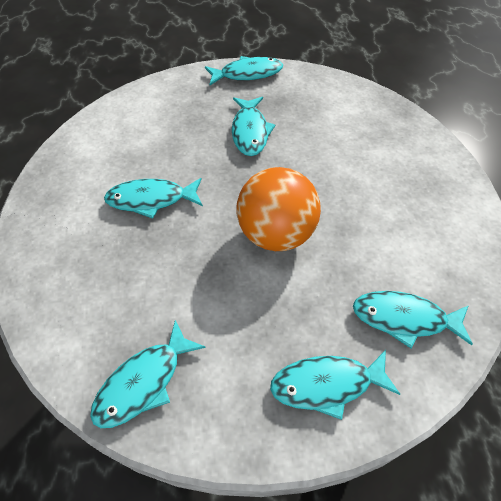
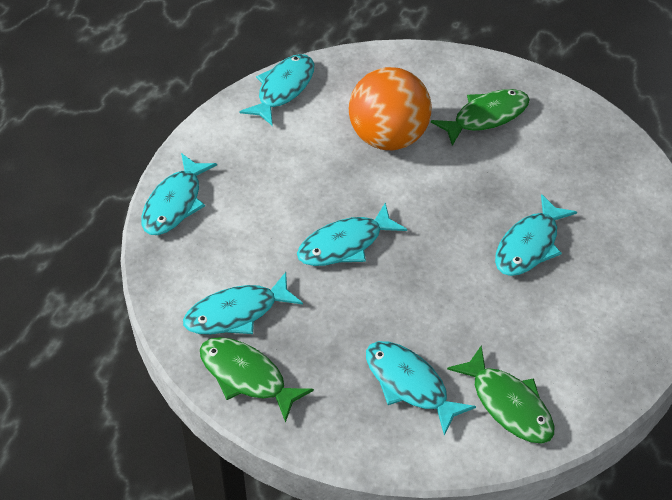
green fish: 0 -> 3

